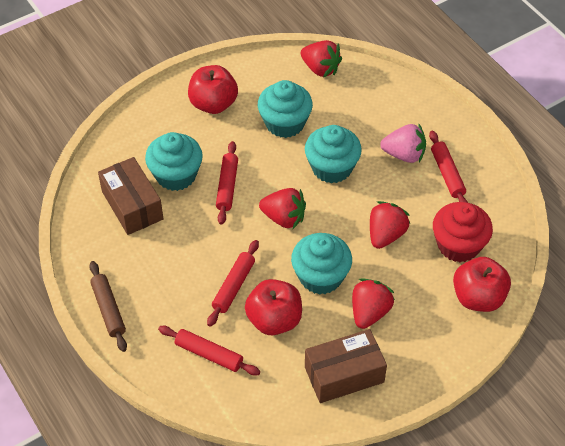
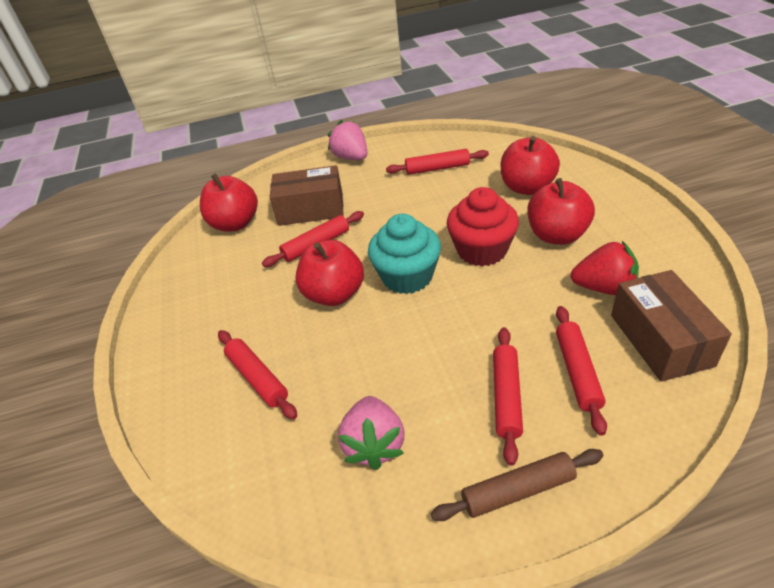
pink strawberry: 1 -> 2
red apple: 3 -> 4
red rolling pin: 4 -> 5
red strawberry: 4 -> 1
turquoise cupcake: 4 -> 1

